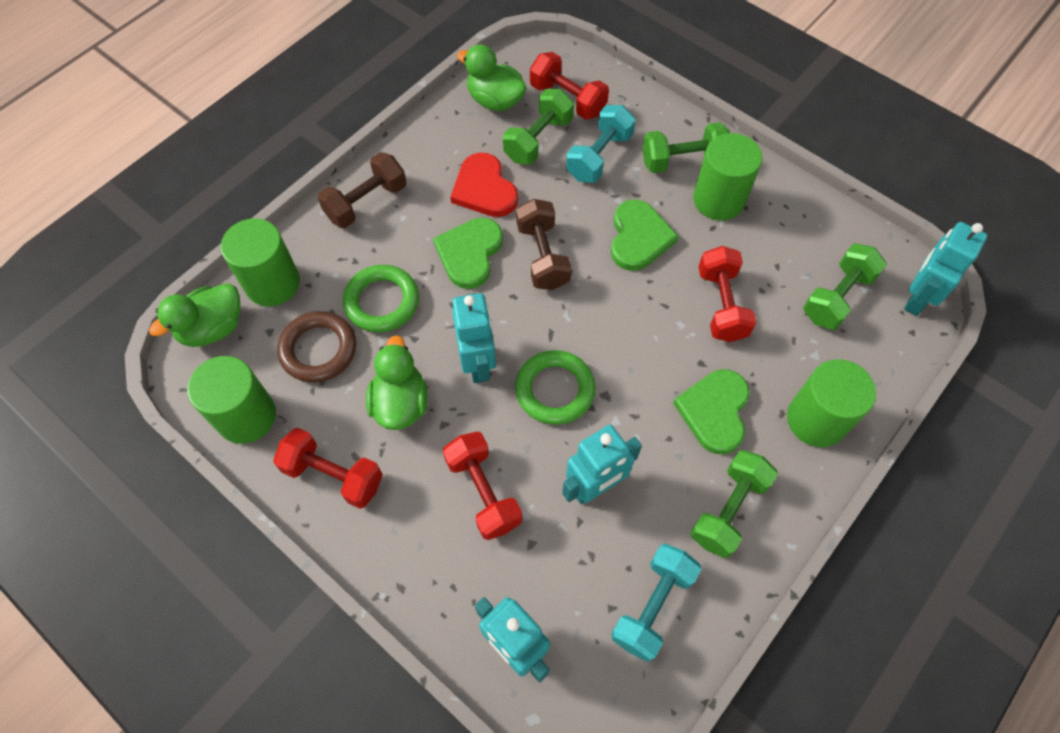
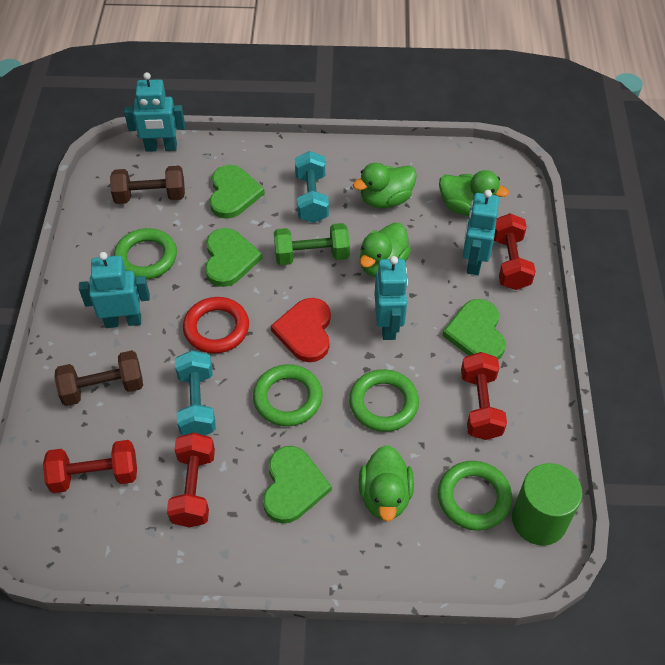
brown ring: 1 -> 0
green cylinder: 4 -> 1
green duck: 3 -> 4
green dumbbell: 4 -> 1
green heart: 3 -> 4
green ring: 2 -> 4
red ring: 0 -> 1

